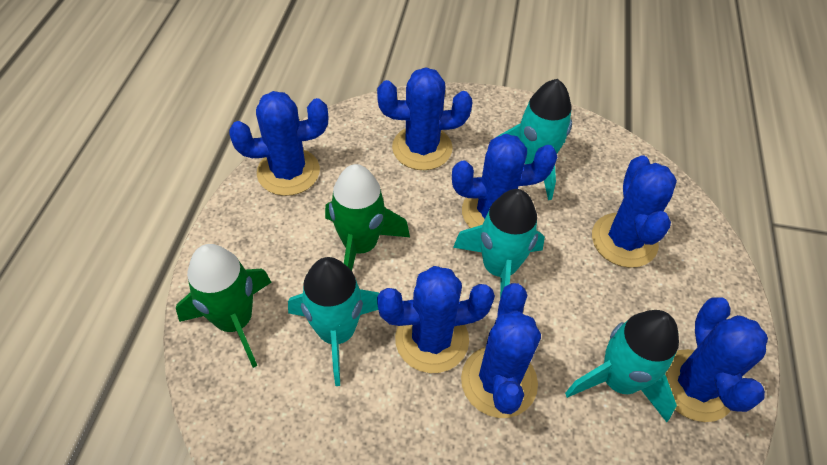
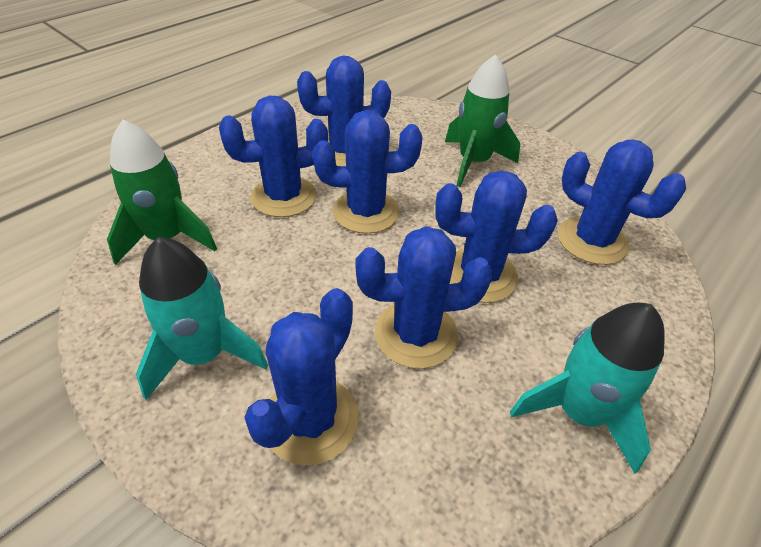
turquoise rocket: 4 -> 2

